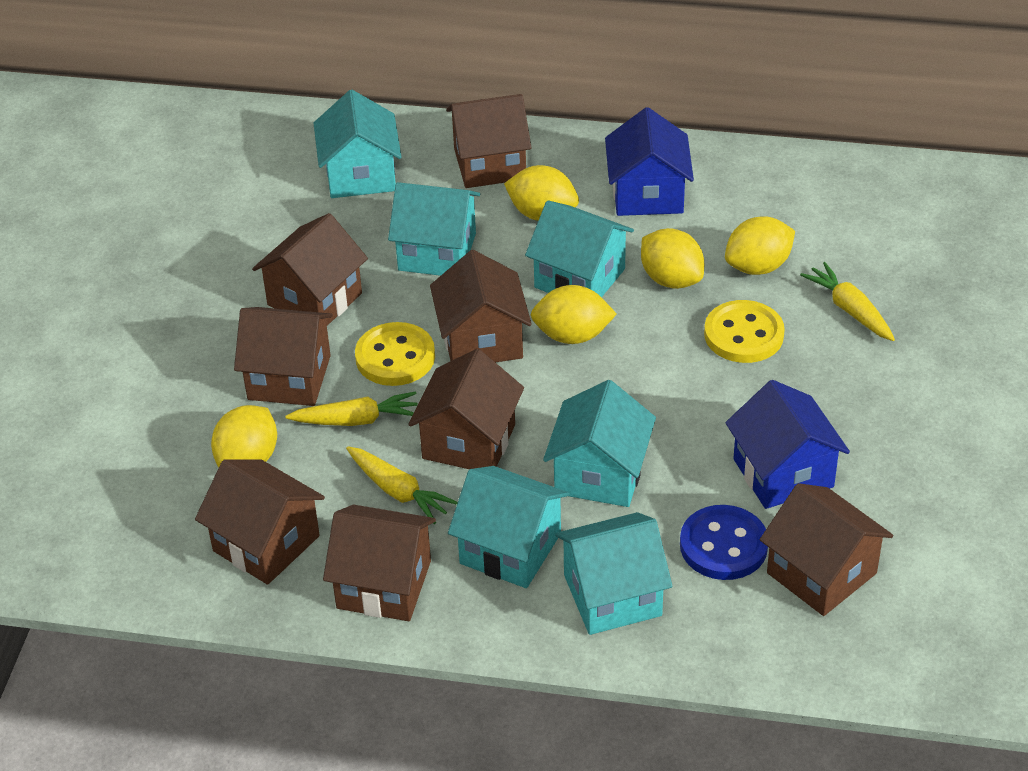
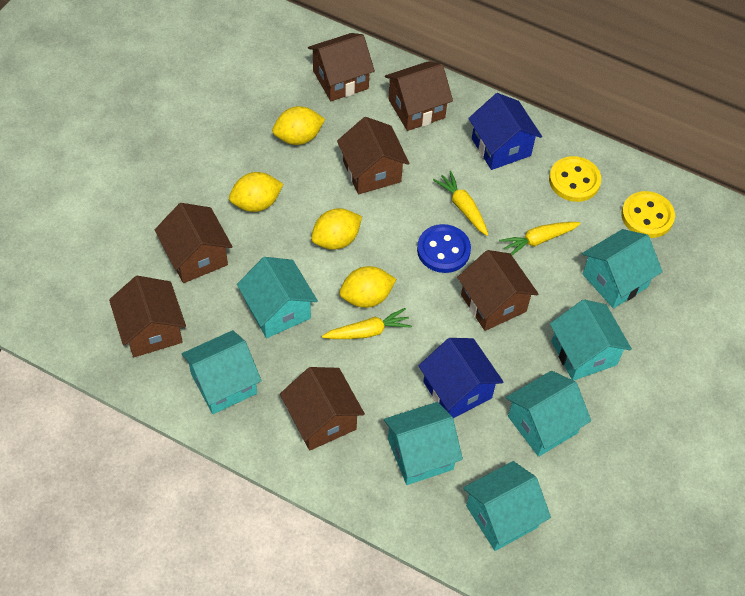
brown house: 8 -> 7
turquoise house: 6 -> 7
yellow lemon: 5 -> 4

